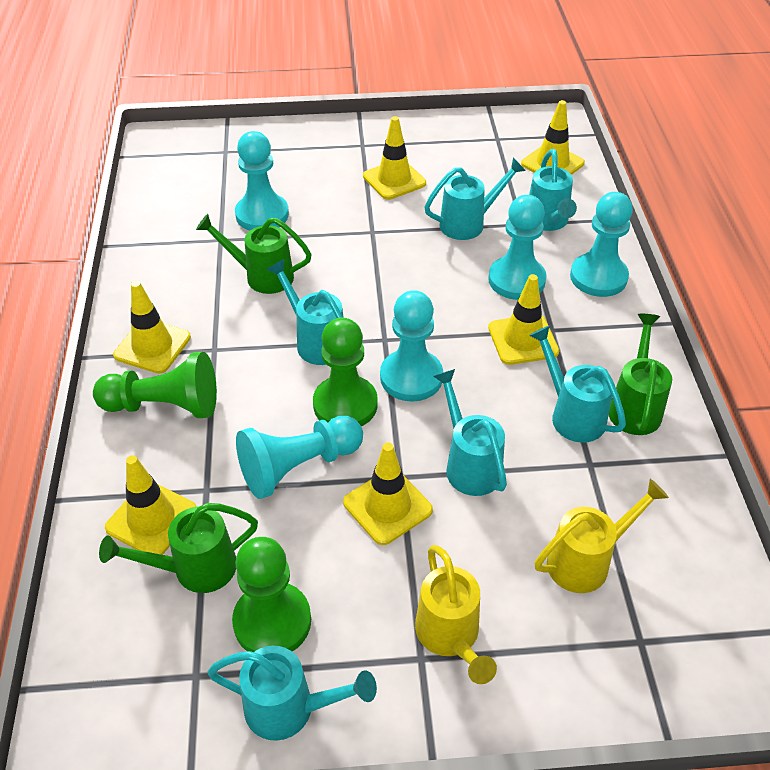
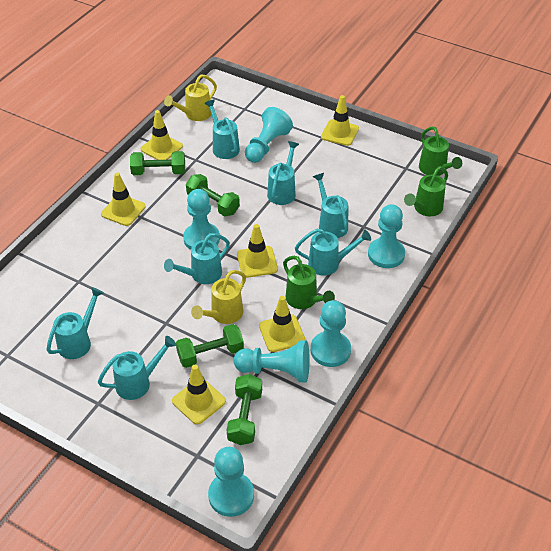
green dumbbell: 0 -> 4
green pawn: 3 -> 0
turquoise pawn: 5 -> 6
turquoise watering can: 6 -> 7

